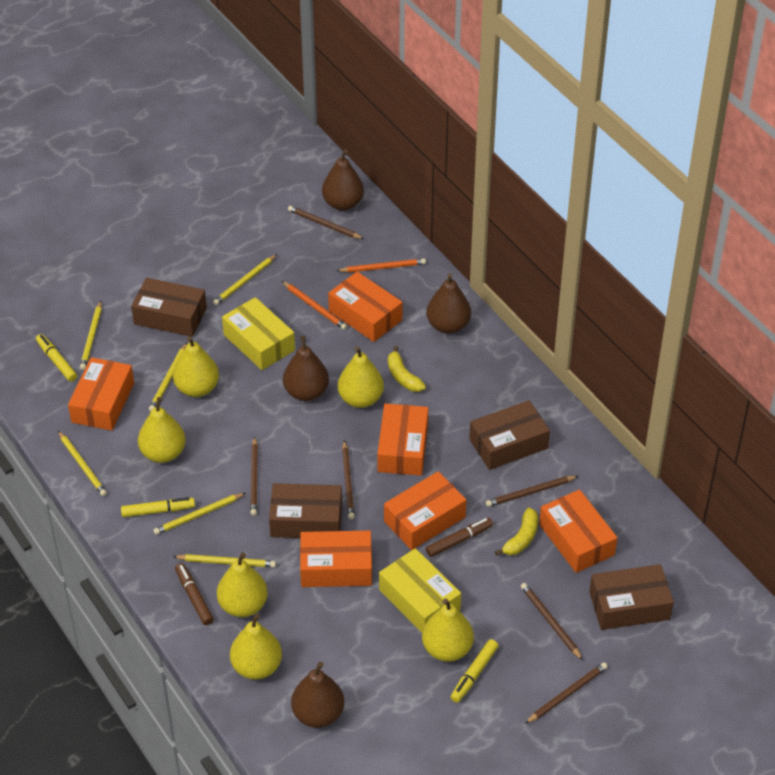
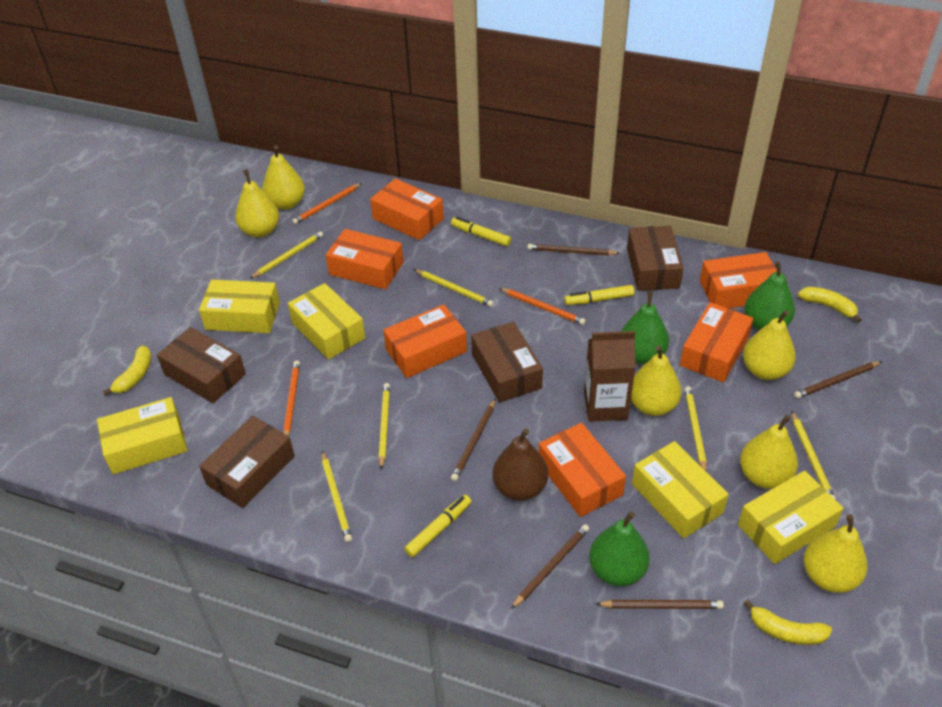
brown carton: 0 -> 1
brown marker: 2 -> 0
brown pear: 4 -> 1
brown pencil: 6 -> 5
green pear: 0 -> 3
orange pencil: 2 -> 3
yellow banana: 2 -> 3
yellow box: 2 -> 5

